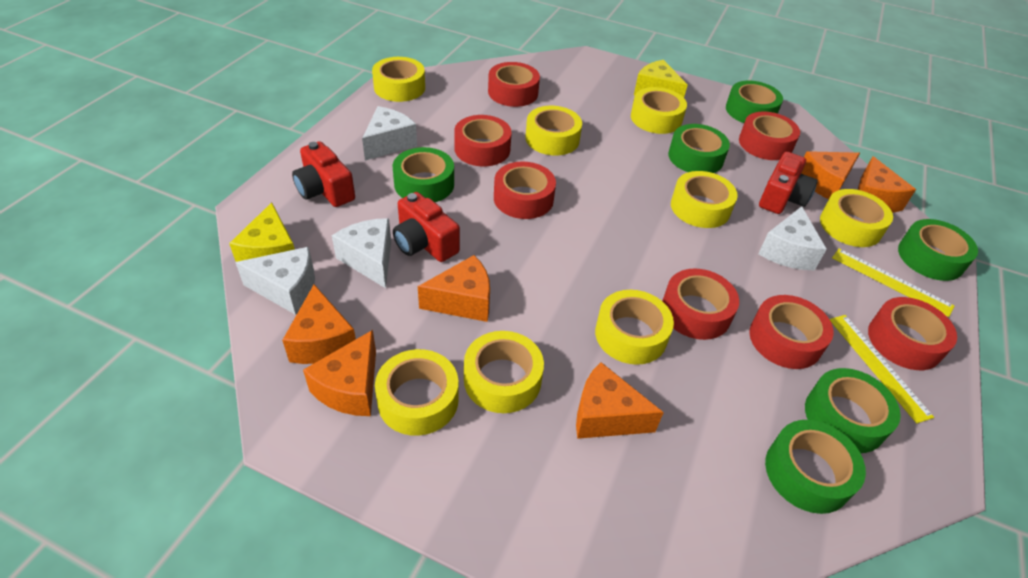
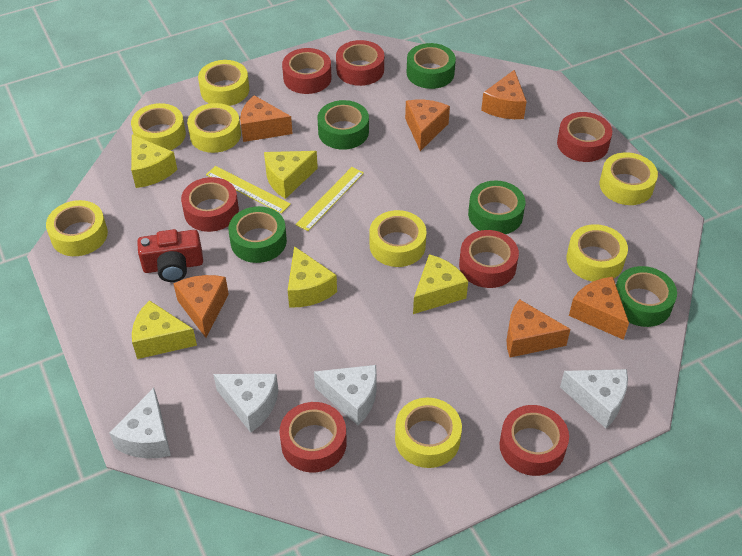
green tape: 6 -> 5
red camera: 3 -> 1
yellow cheese: 2 -> 5

